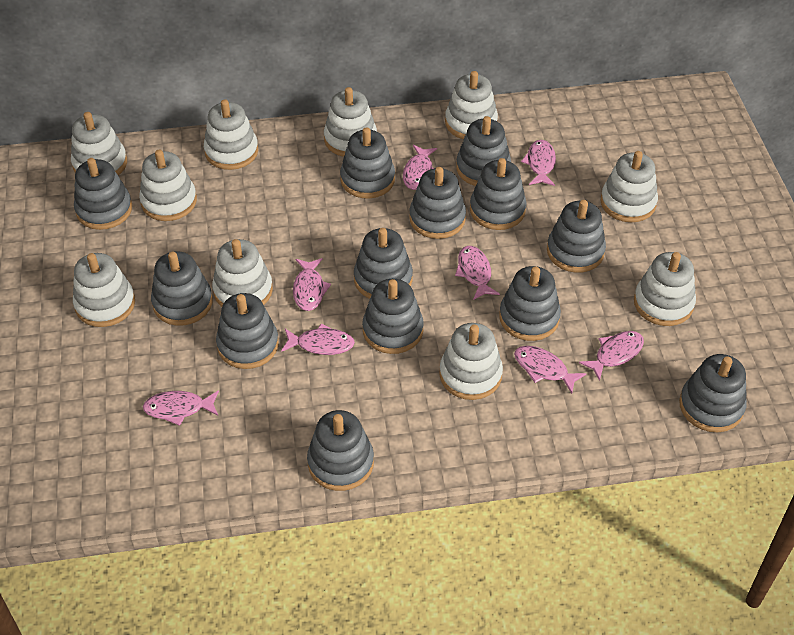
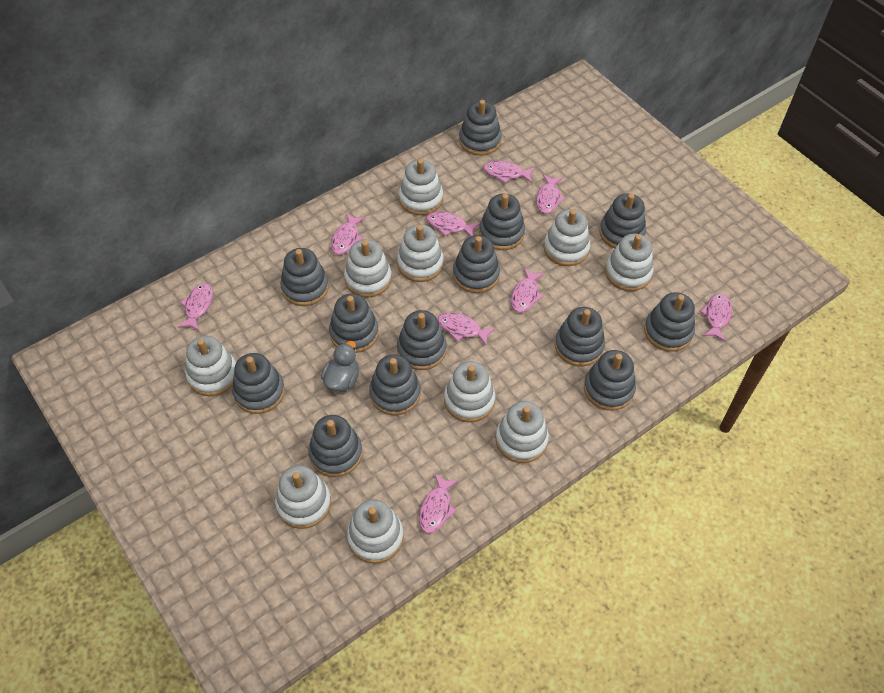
grey duck: 0 -> 1
pink fish: 8 -> 9

